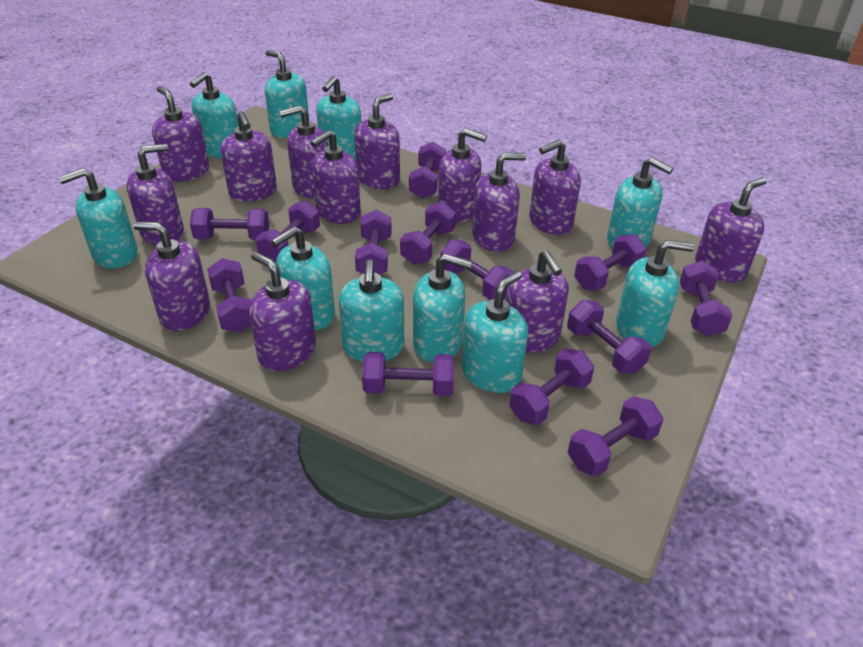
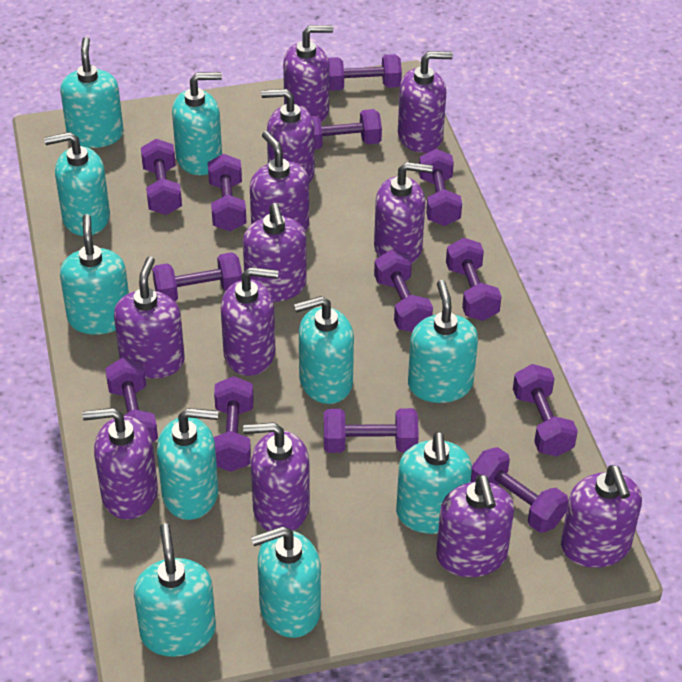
purple soap dispenser: 13 -> 12

